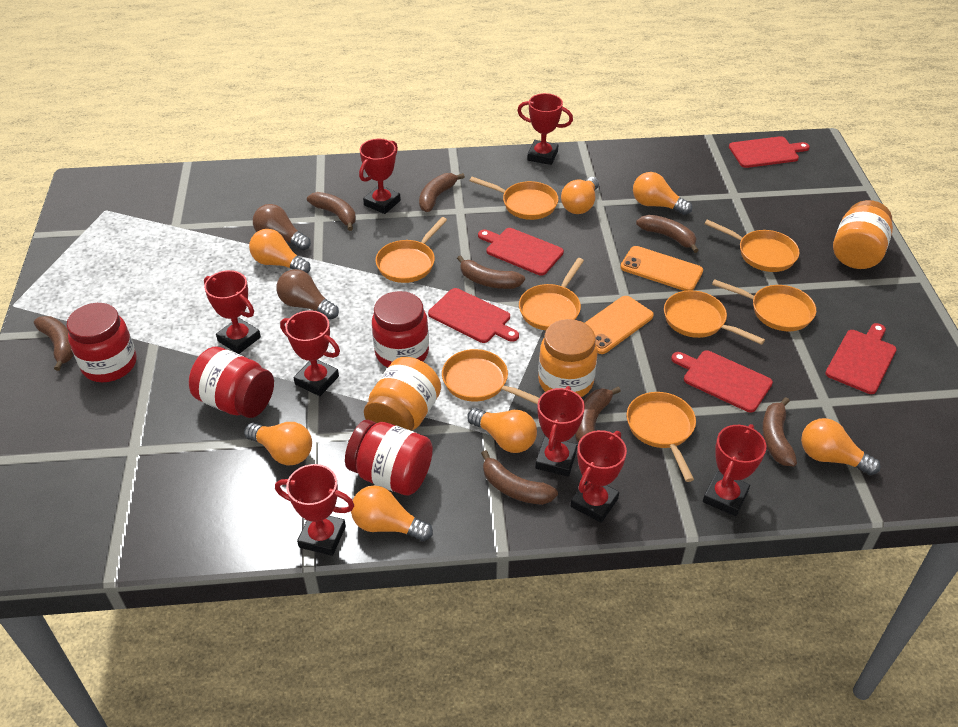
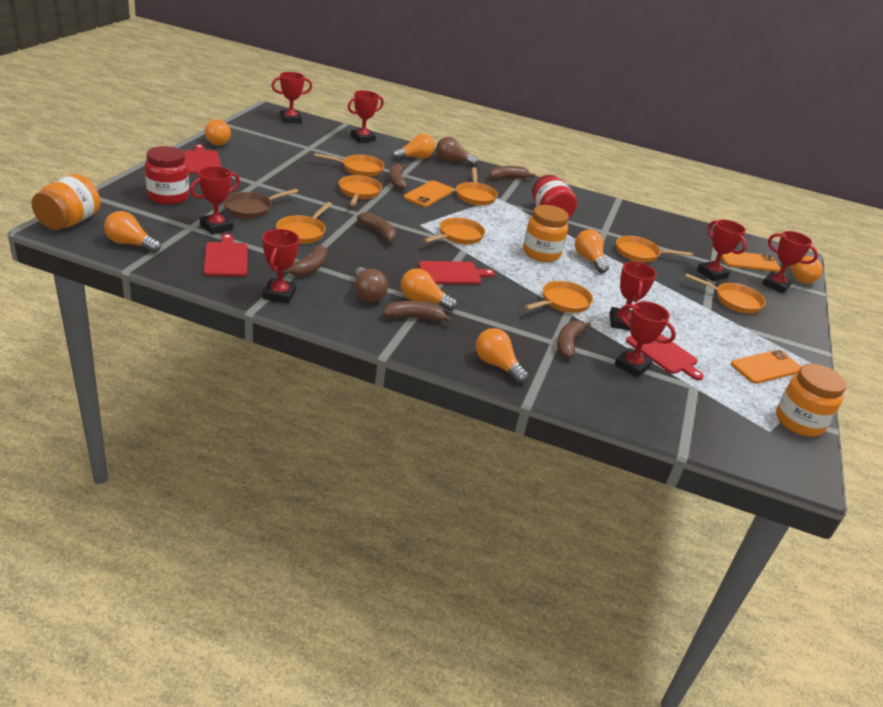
brown banana: 8 -> 6
brown pan: 0 -> 1
orange phone: 2 -> 3
red cutting board: 5 -> 4
red jar: 4 -> 2

